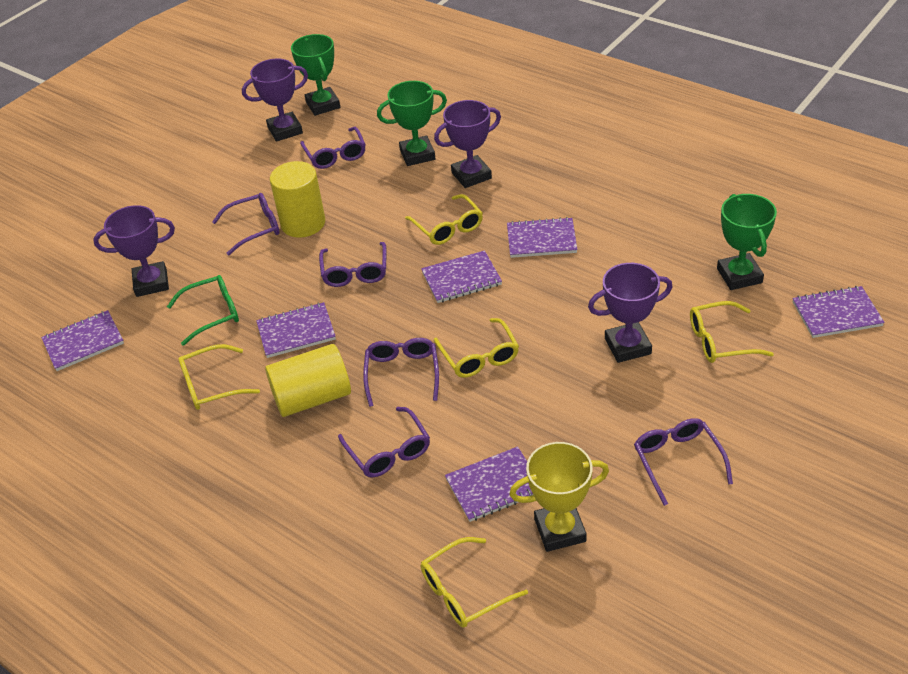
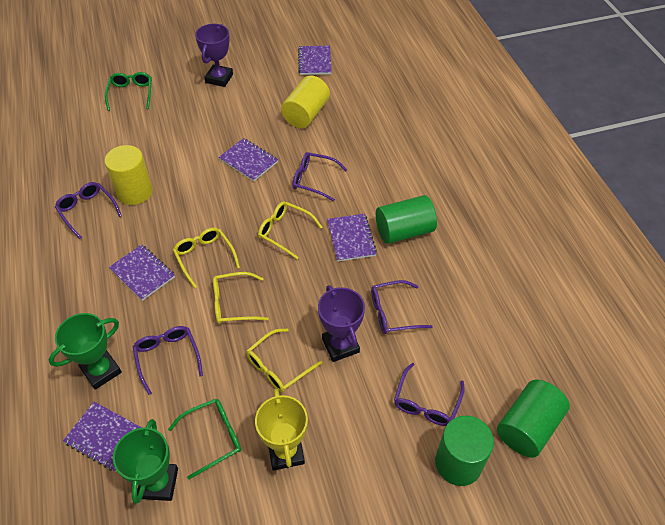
green cylinder: 0 -> 3
green glasses: 1 -> 2
green trophy: 3 -> 2
purple glasses: 6 -> 5
purple notebook: 6 -> 5
purple trophy: 4 -> 2
yellow glasses: 5 -> 4

